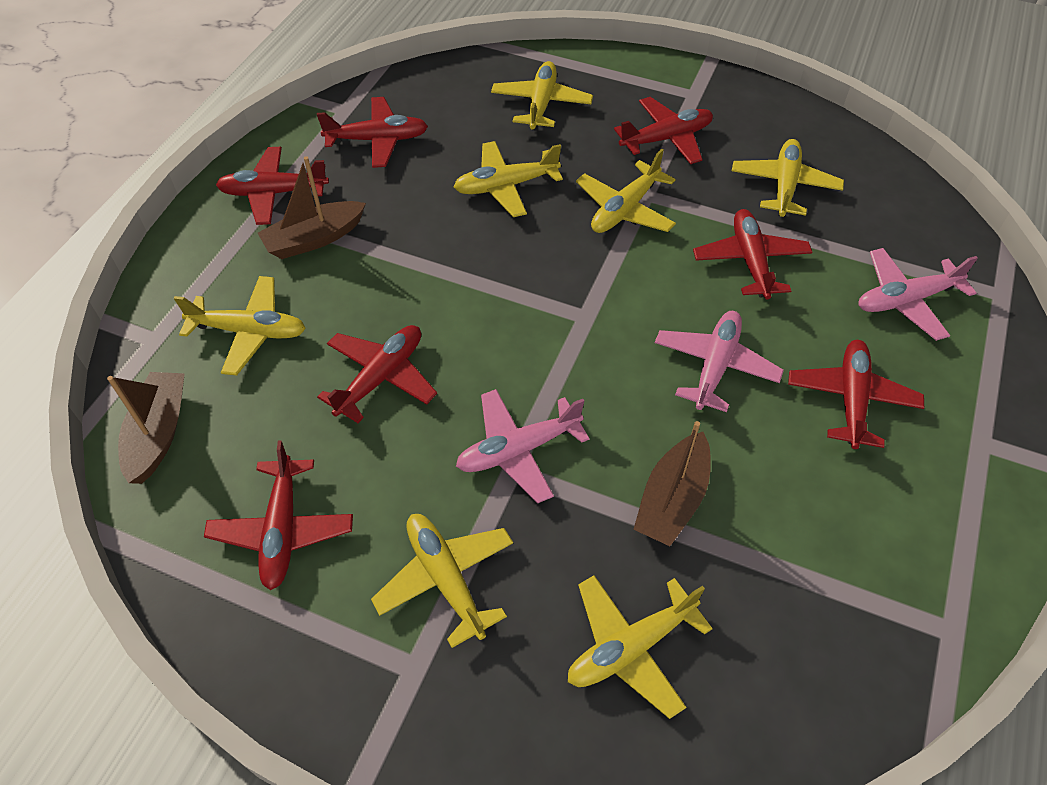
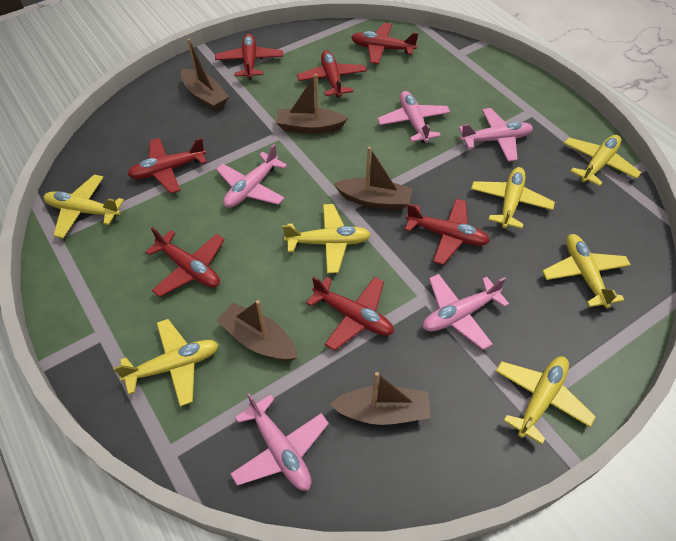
brown boat: 3 -> 5
pink plane: 3 -> 5

